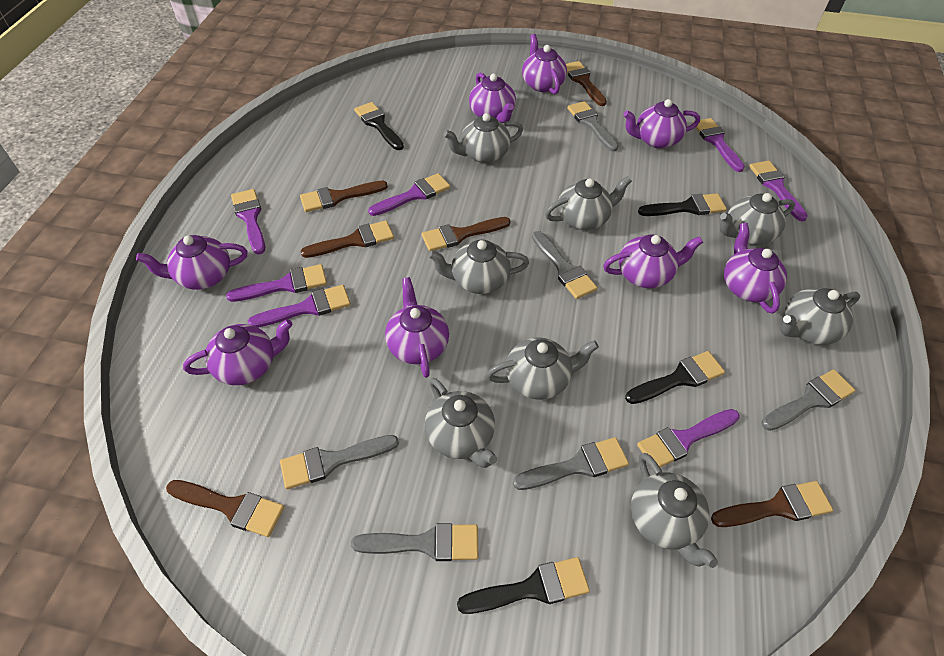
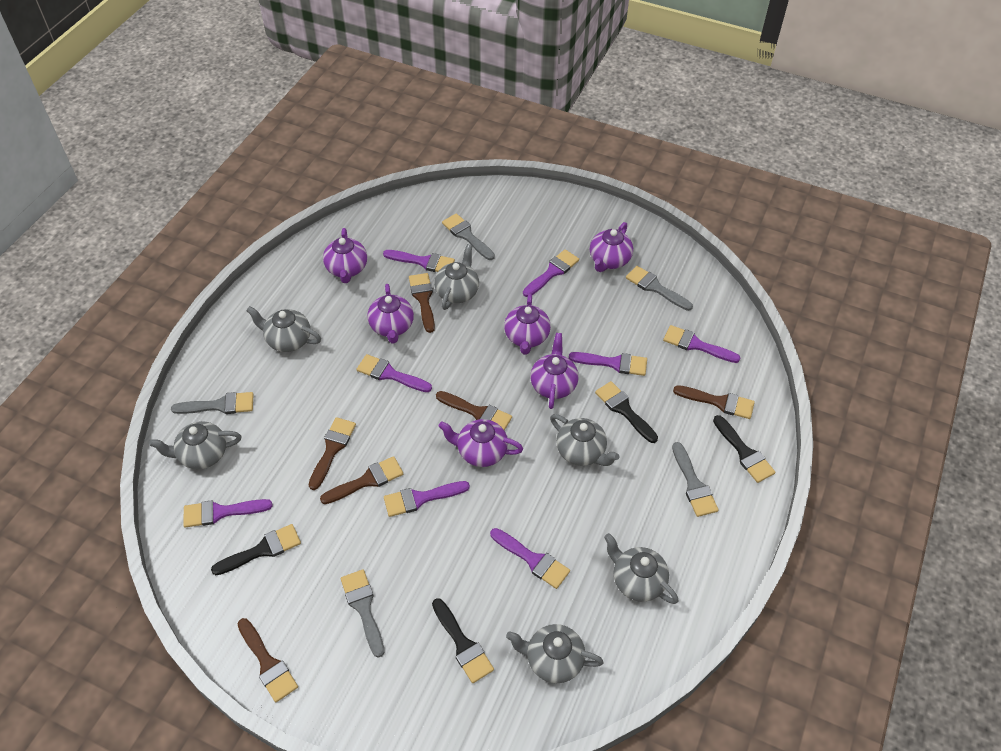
grey brush: 6 -> 5
grey teapot: 8 -> 6
purple brush: 7 -> 8
purple teapot: 8 -> 6

